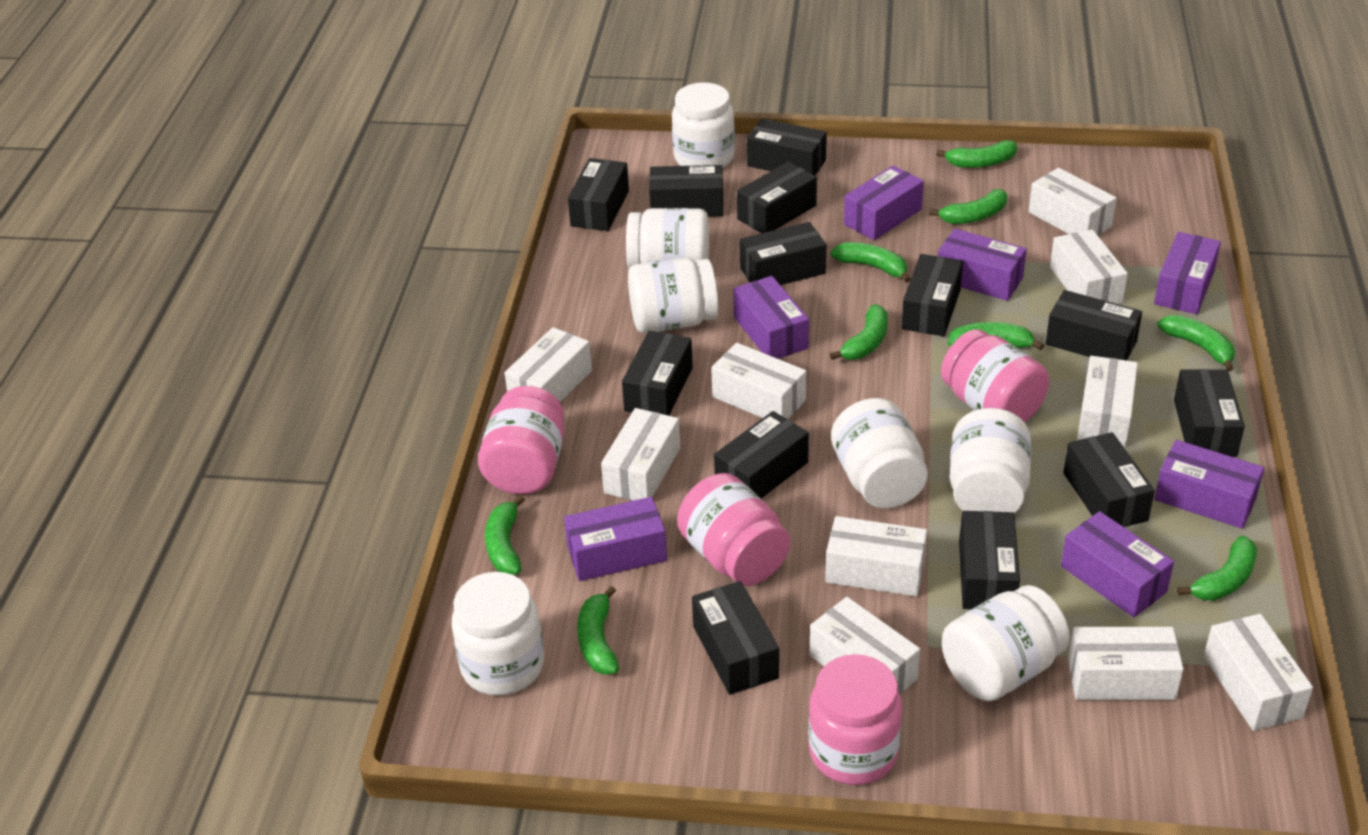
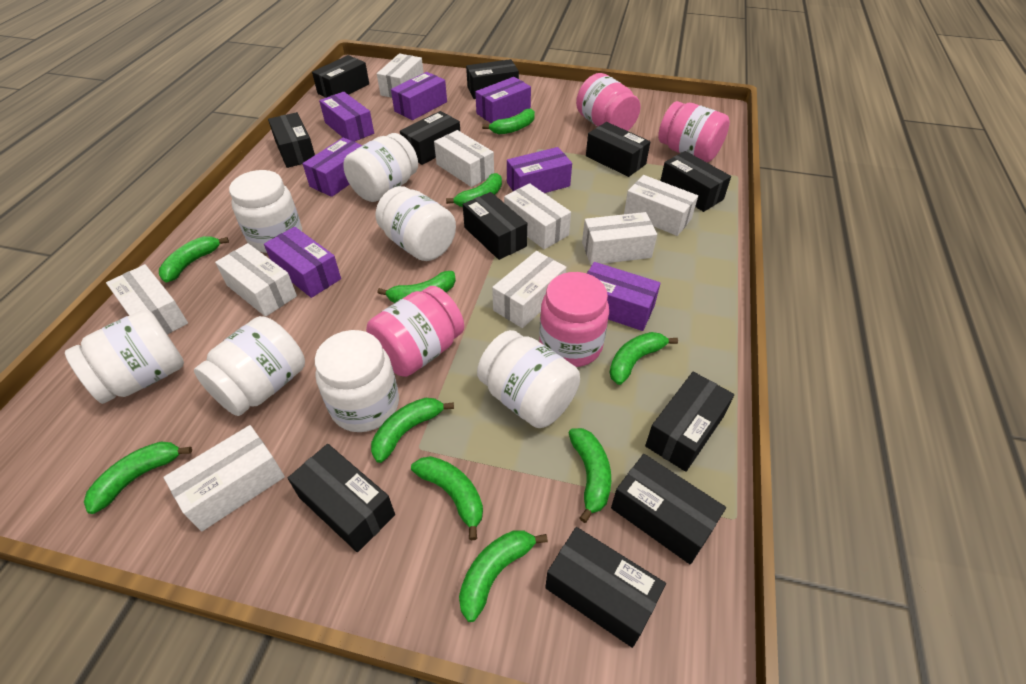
black box: 13 -> 11
green banana: 9 -> 10
white box: 10 -> 9

